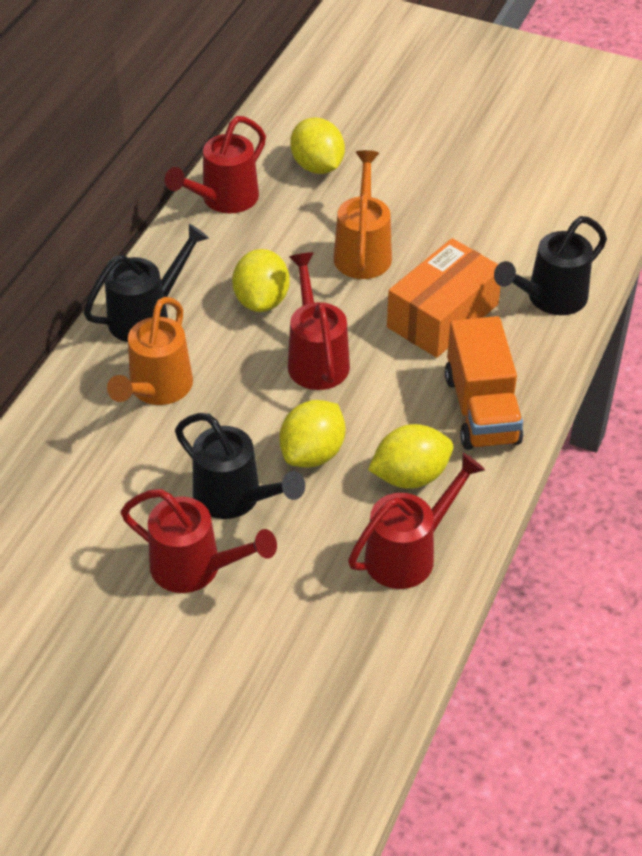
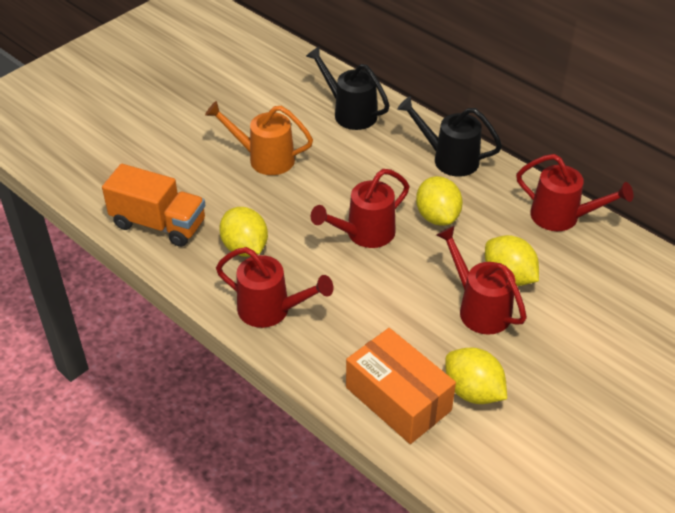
black watering can: 3 -> 2
orange watering can: 2 -> 1

